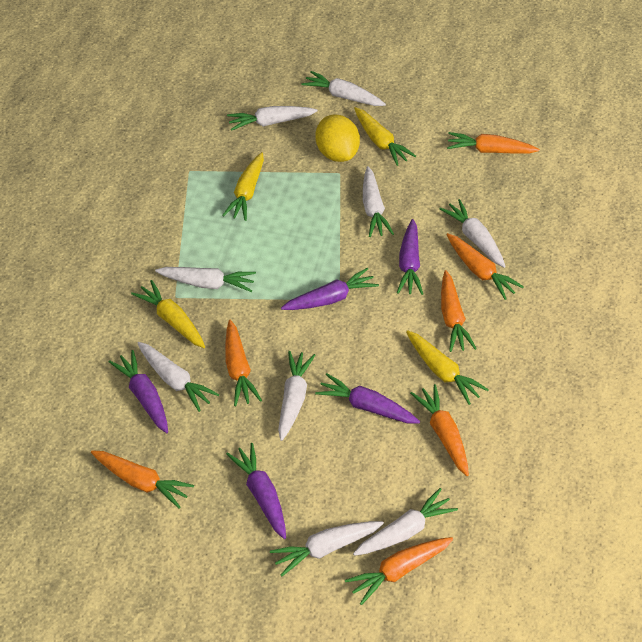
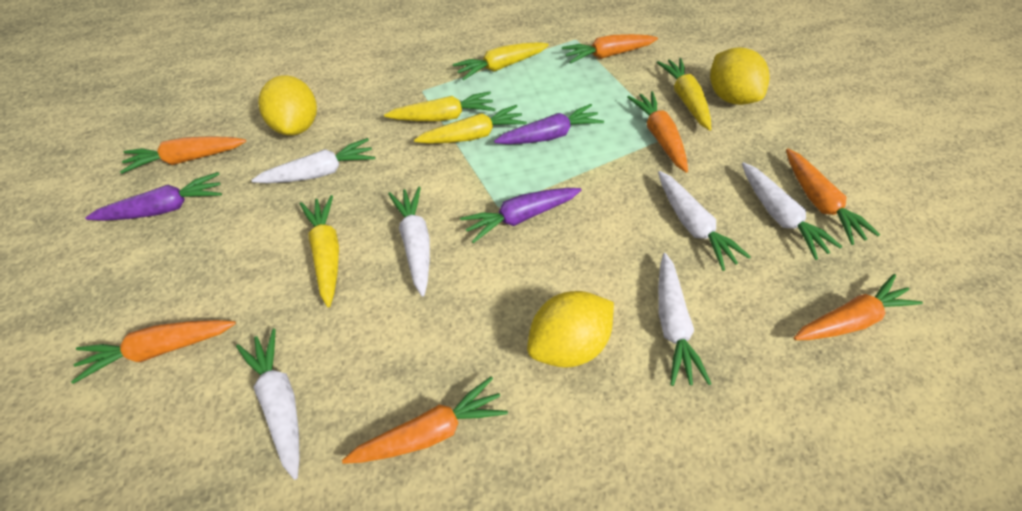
purple carrot: 5 -> 3
white carrot: 9 -> 6
yellow carrot: 4 -> 5
yellow lemon: 1 -> 3

